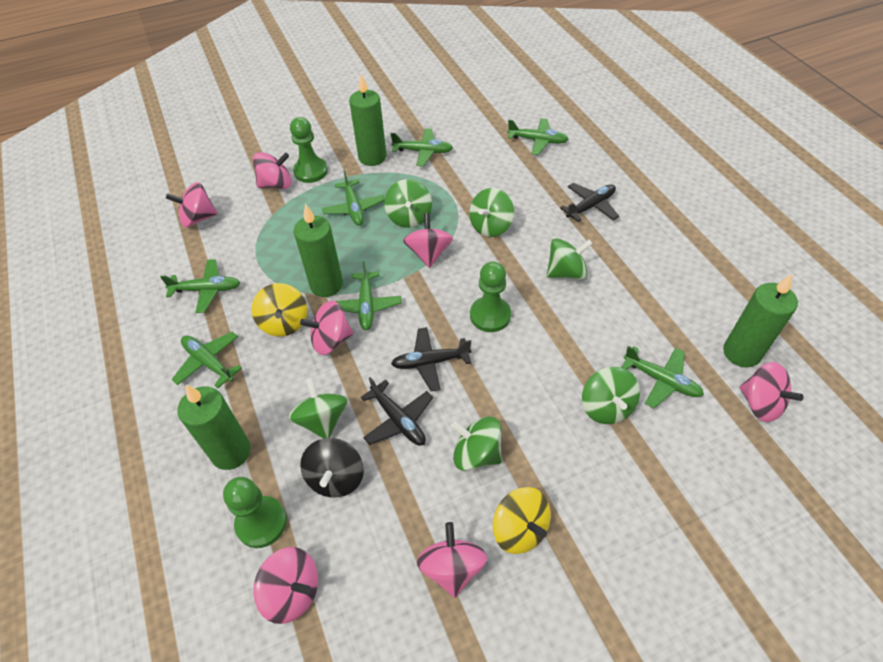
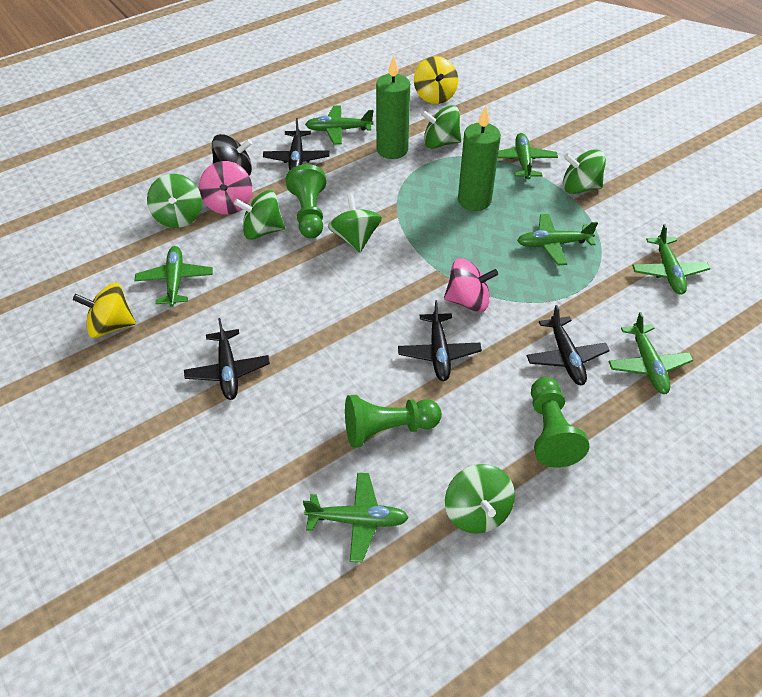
black plane: 3 -> 4
green candle: 4 -> 2
pink spinning top: 7 -> 2

